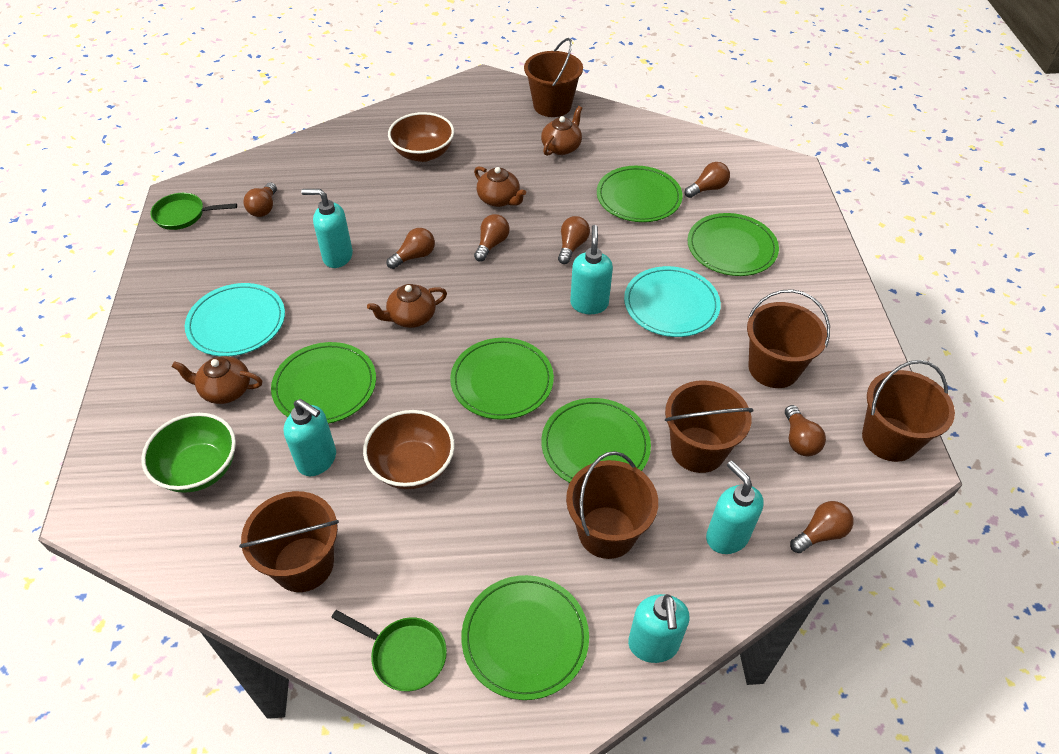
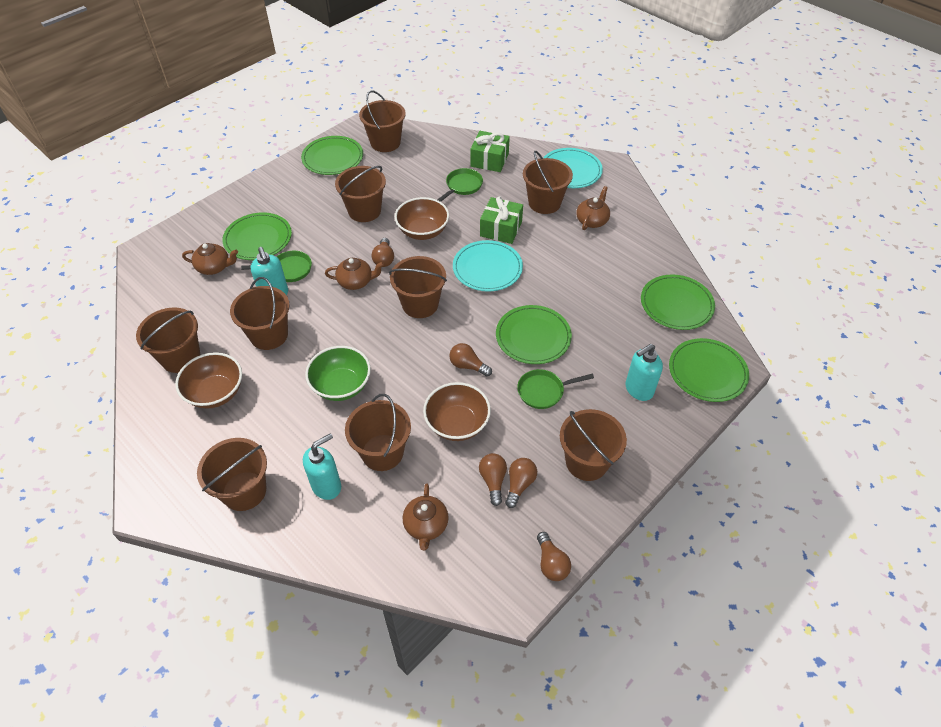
brown bowl: 2 -> 3
brown bucket: 6 -> 9
brown light bulb: 7 -> 5
green gift: 0 -> 2
green pan: 2 -> 3
green plate: 6 -> 5
turquoise soap dispenser: 5 -> 3

